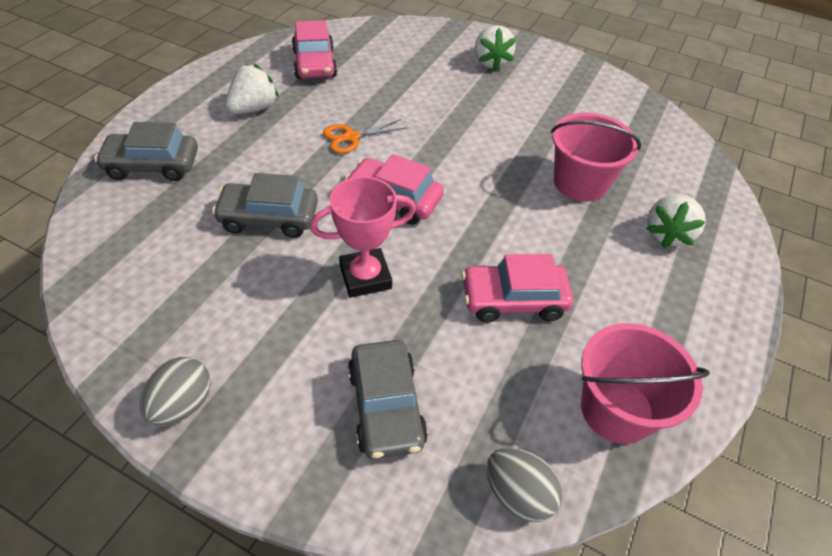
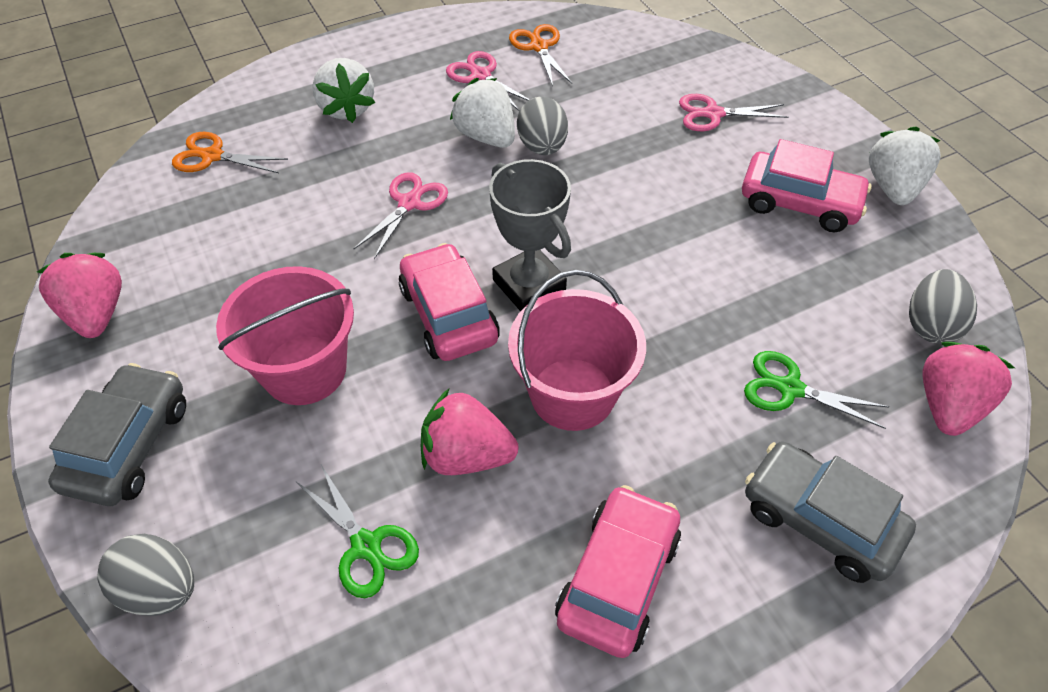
green scissors: 0 -> 2
grey car: 3 -> 2
grey egg: 2 -> 3
grey trophy: 0 -> 1
orange scissors: 1 -> 2
pink scissors: 0 -> 3
pink strawberry: 0 -> 3
pink trophy: 1 -> 0

